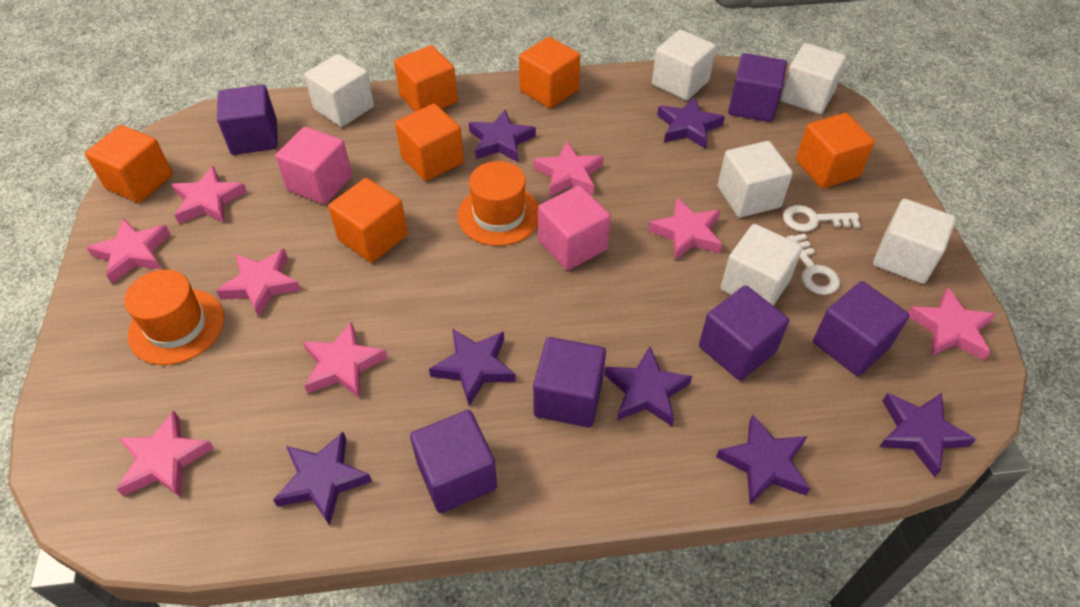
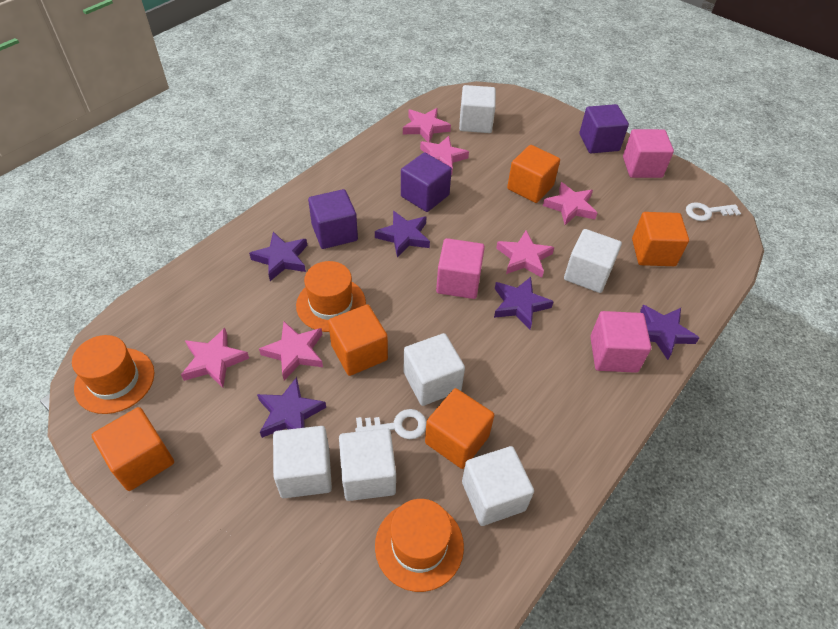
orange cube: 6 -> 5
orange hat: 2 -> 3
pink cube: 2 -> 3
pink star: 8 -> 6
purple cube: 6 -> 3
purple star: 7 -> 5

